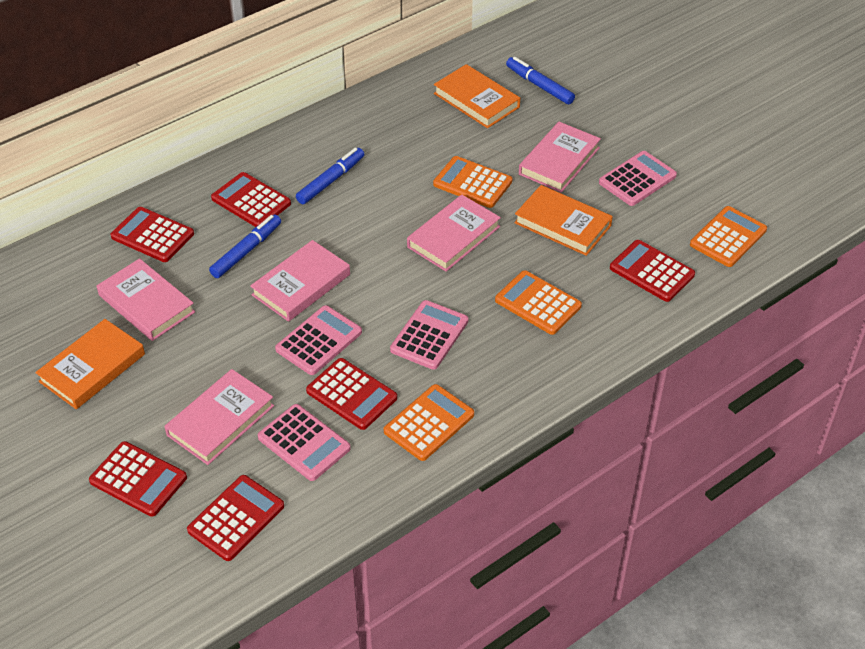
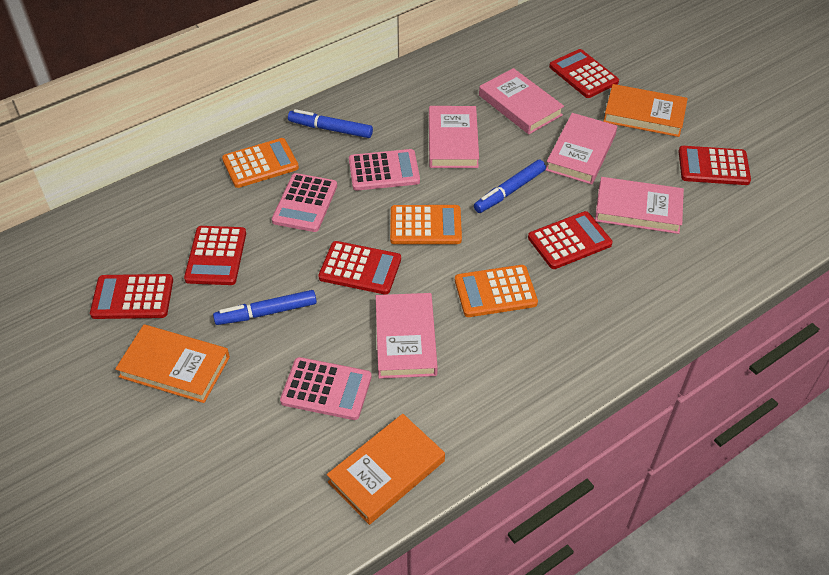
orange calculator: 4 -> 3
pink calculator: 4 -> 3

